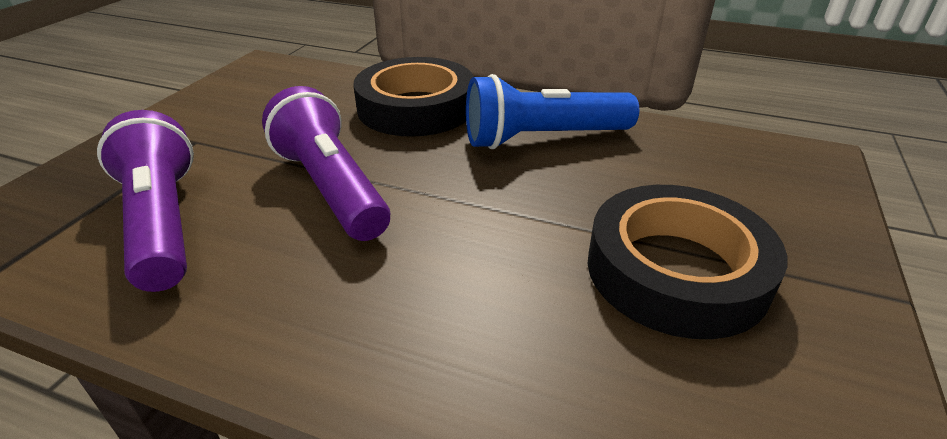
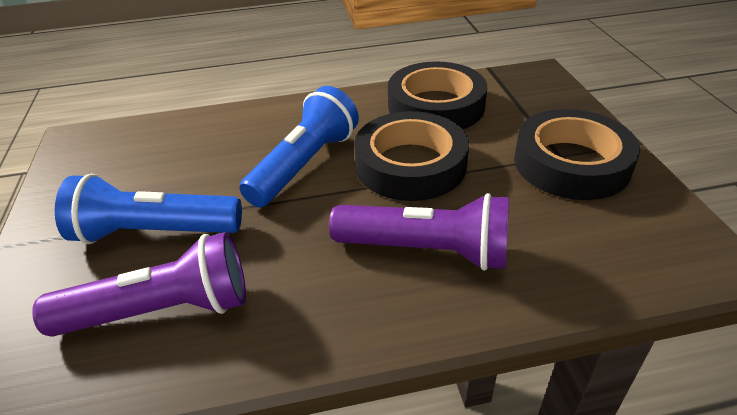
black tape: 2 -> 3
blue flashlight: 1 -> 2

